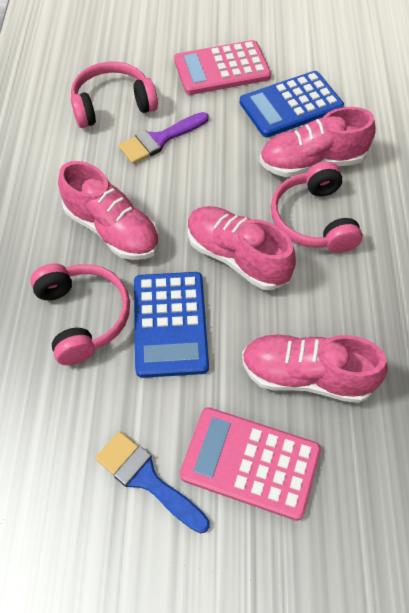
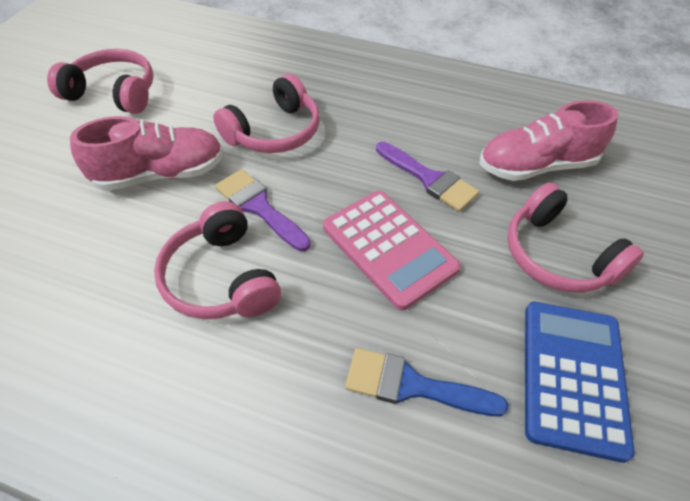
blue calculator: 2 -> 1
pink calculator: 2 -> 1
pink headphones: 3 -> 4
pink shoe: 4 -> 2
purple brush: 1 -> 2

